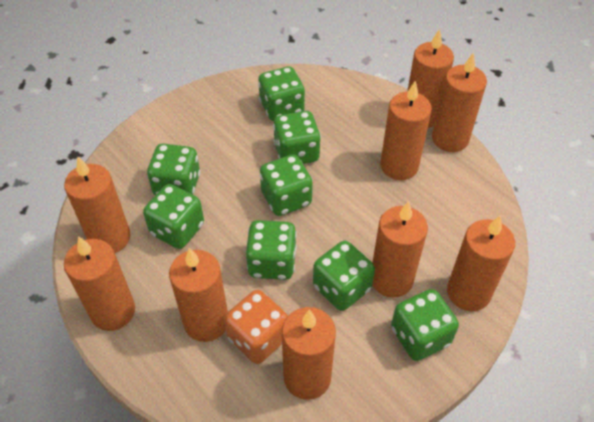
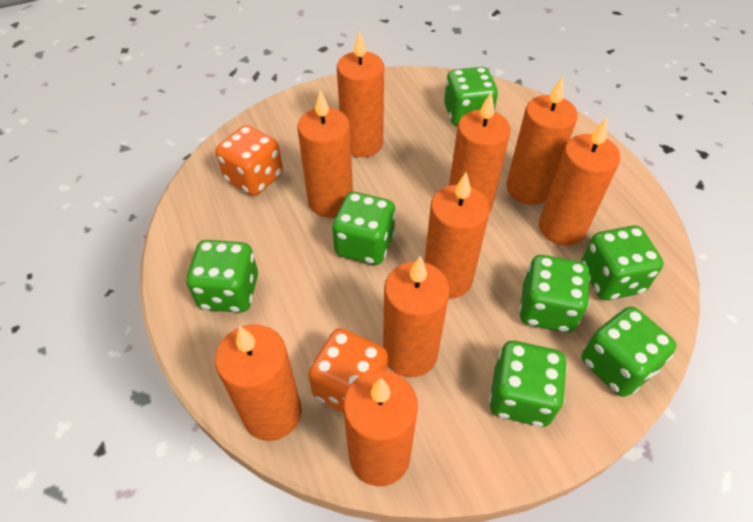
green dice: 8 -> 7
orange dice: 1 -> 2

